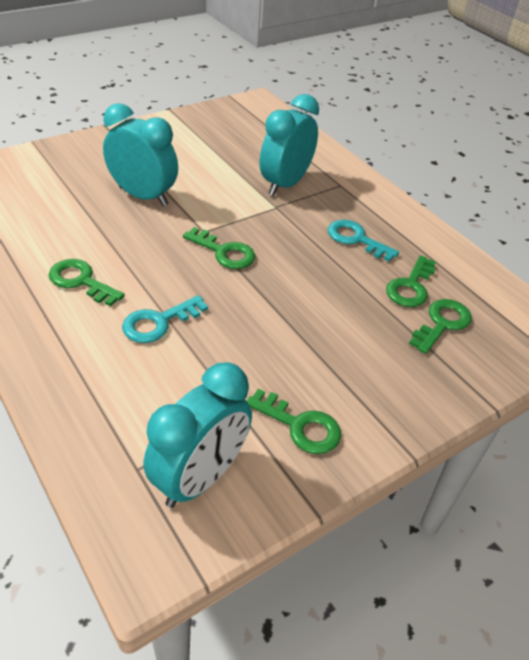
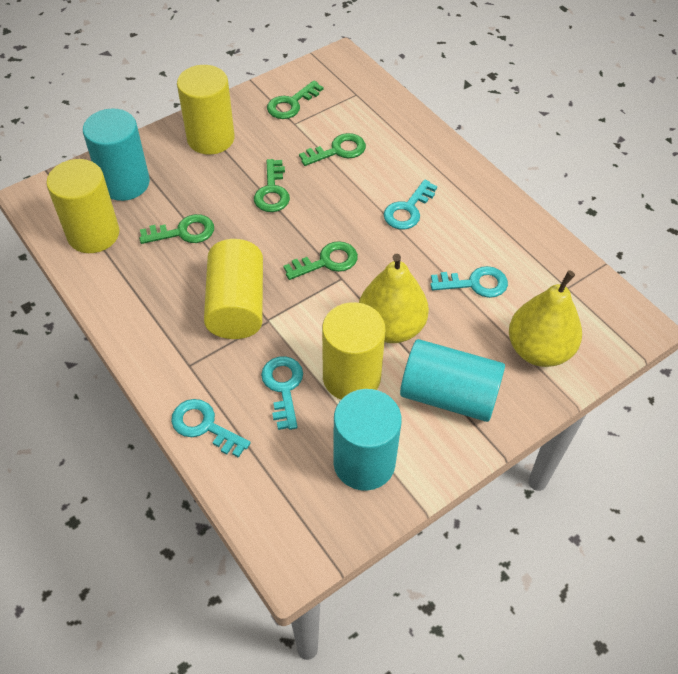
turquoise clock: 3 -> 0
turquoise cylinder: 0 -> 3
turquoise key: 2 -> 4
yellow cylinder: 0 -> 4
yellow pear: 0 -> 2

